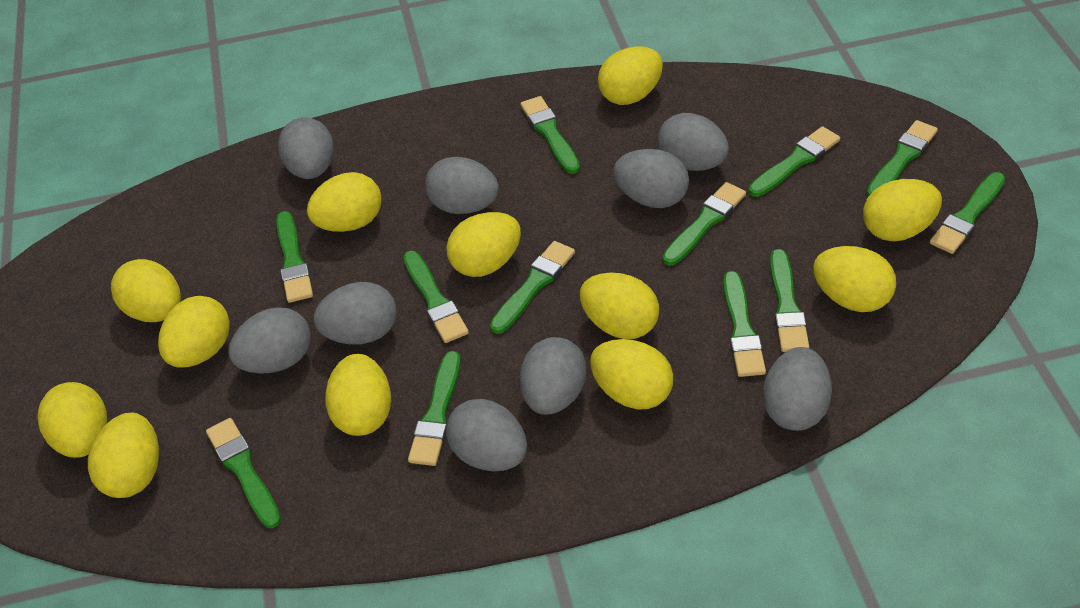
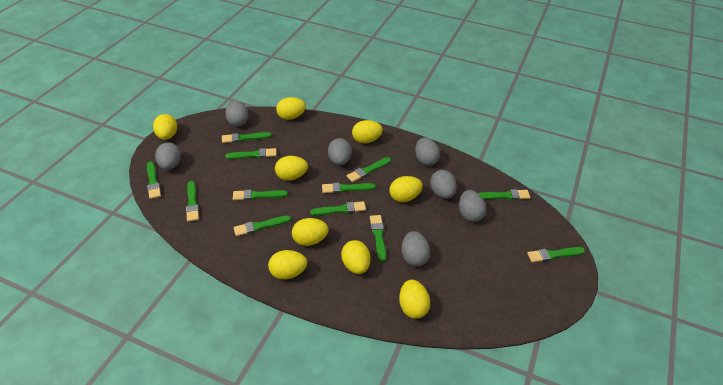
grey egg: 9 -> 7
yellow egg: 12 -> 9

